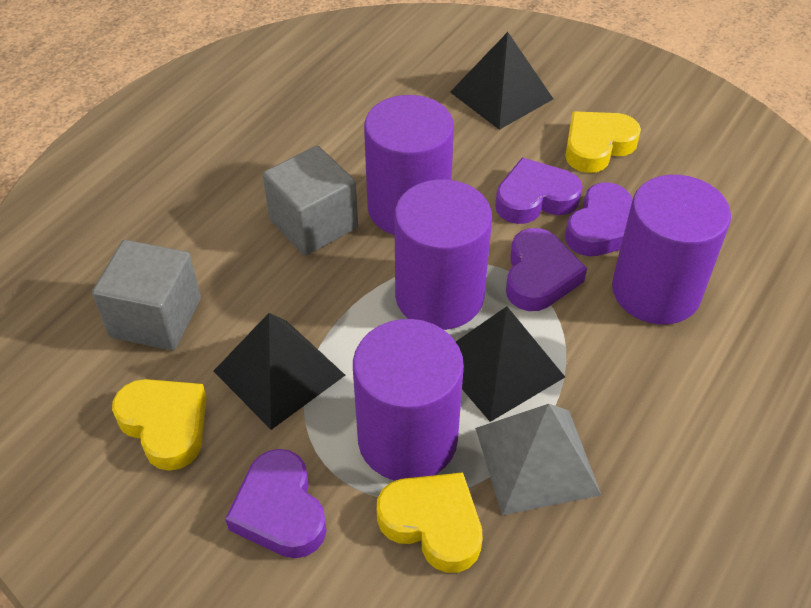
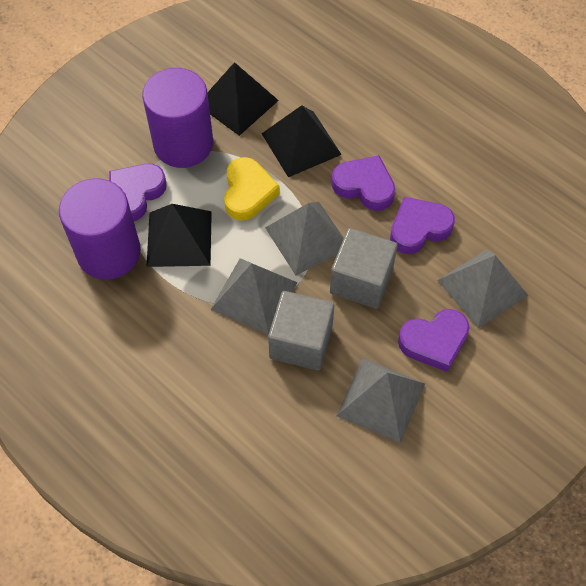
grey pyramid: 1 -> 4
purple cylinder: 4 -> 2
yellow heart: 3 -> 1

